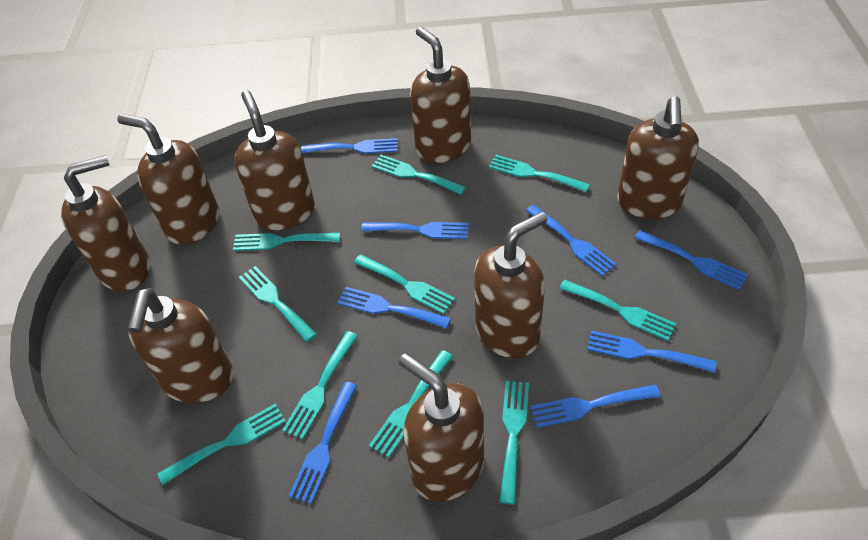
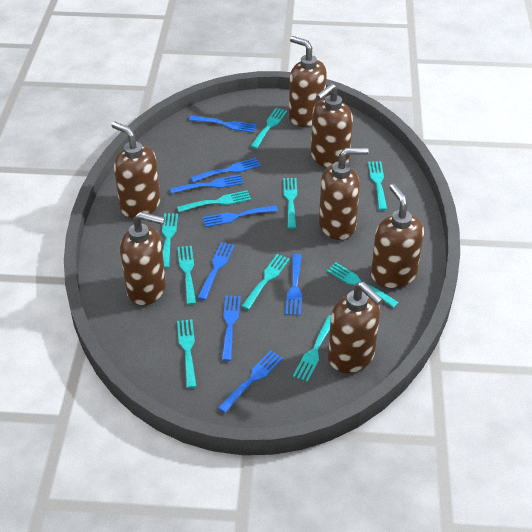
brown soap dispenser: 8 -> 7

